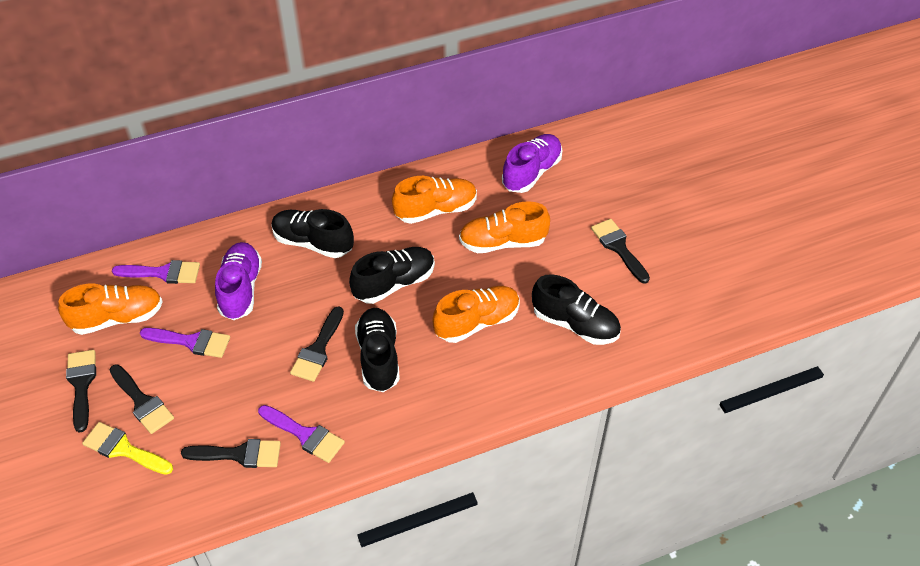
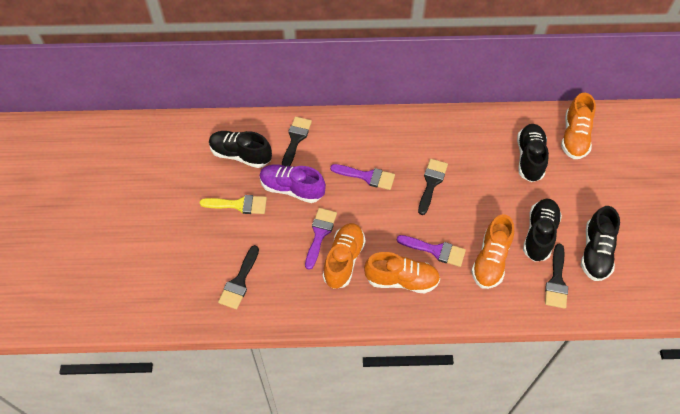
black brush: 5 -> 4
purple shoe: 2 -> 1

